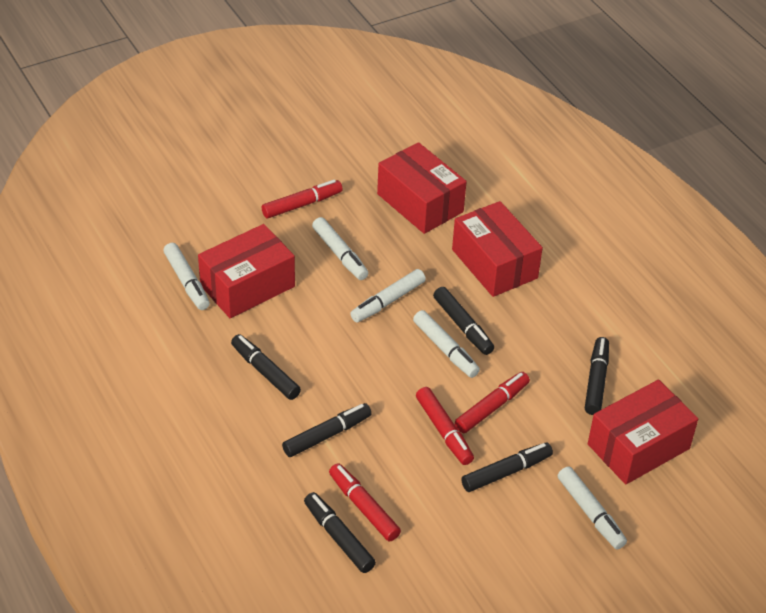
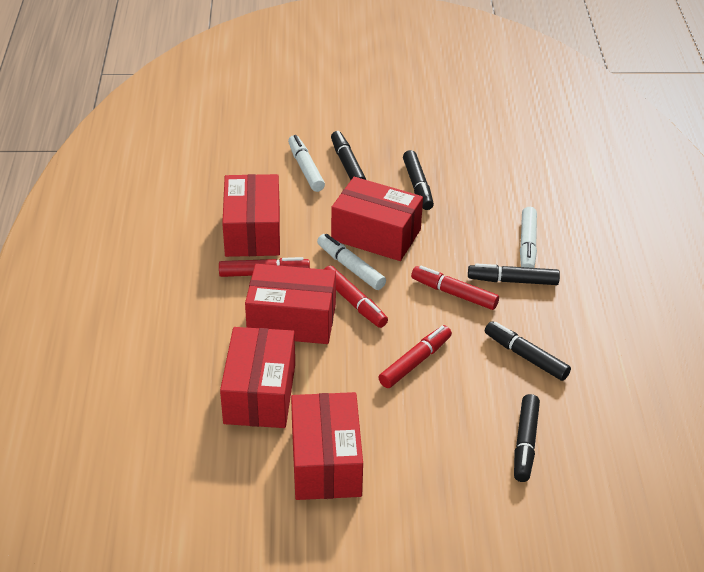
black marker: 6 -> 5
red box: 4 -> 5
white marker: 5 -> 3

